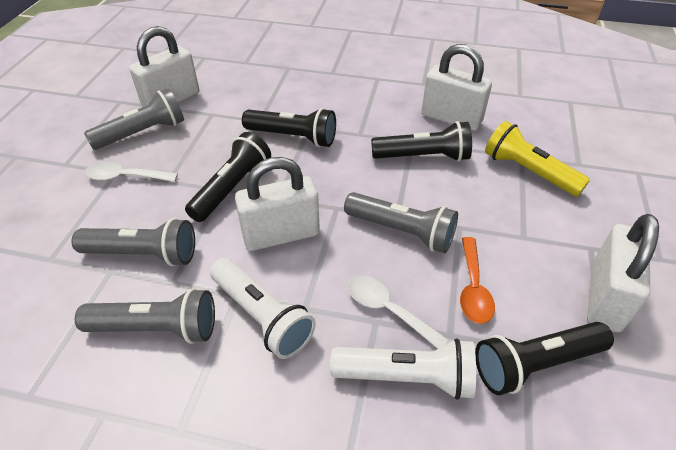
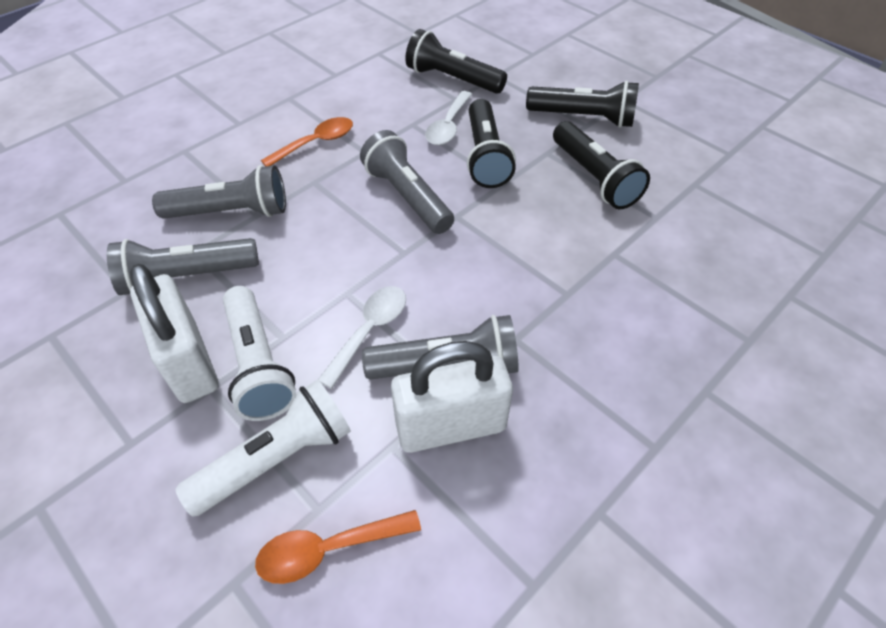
orange spoon: 1 -> 2
white padlock: 4 -> 2
yellow flashlight: 1 -> 0

